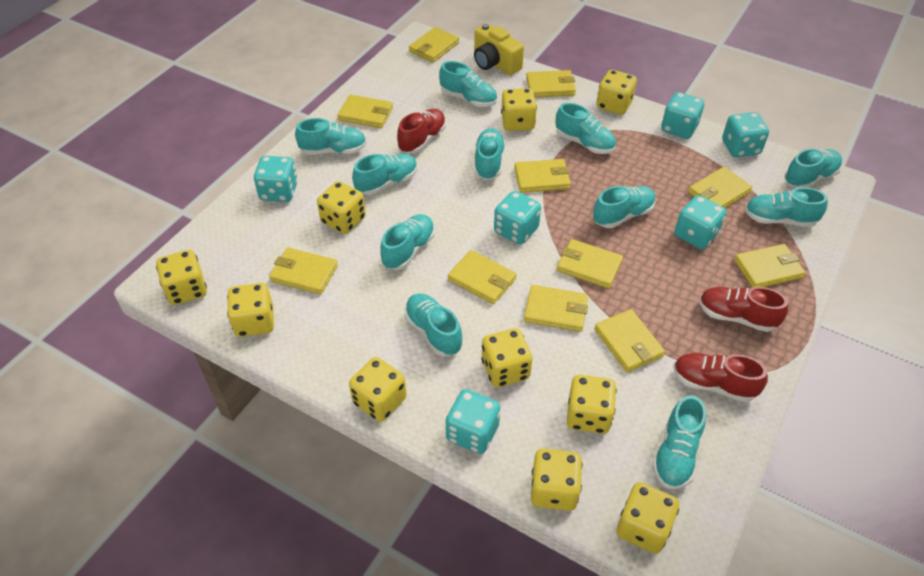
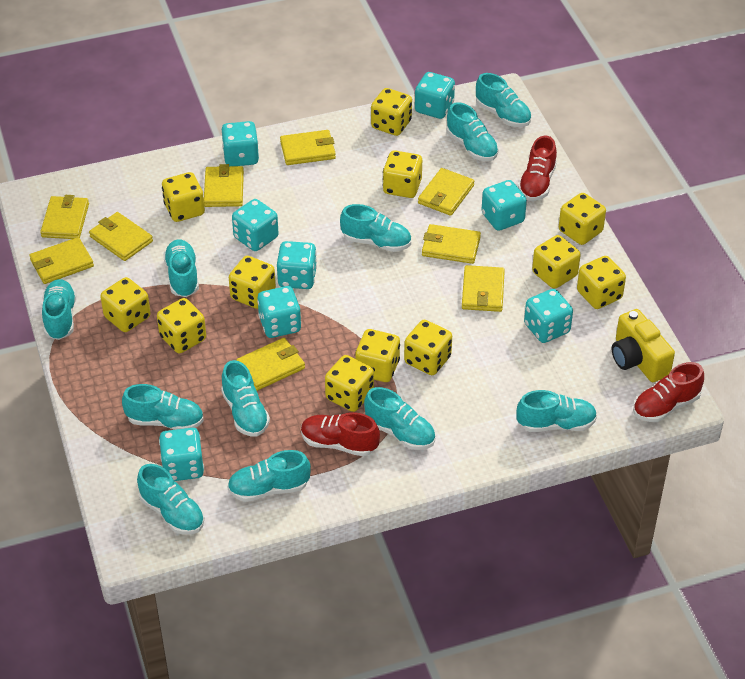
turquoise dice: 6 -> 8
yellow dice: 10 -> 12
yellow wallet: 11 -> 9

